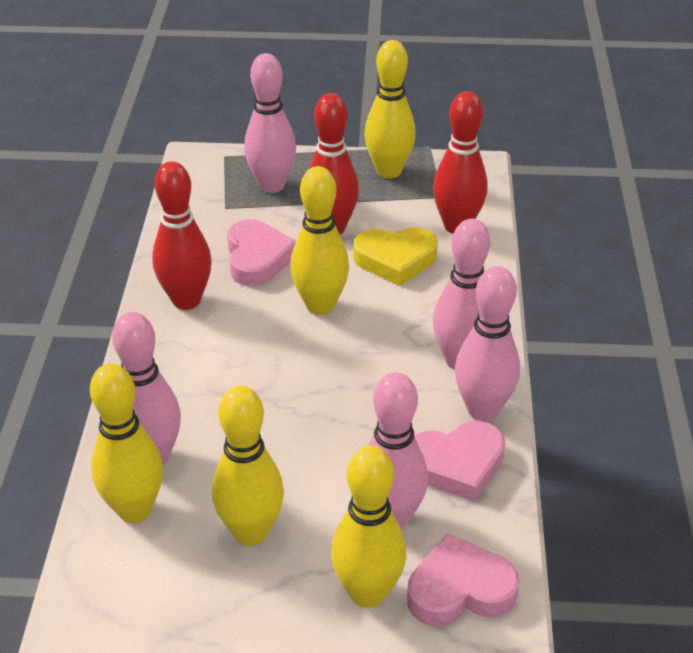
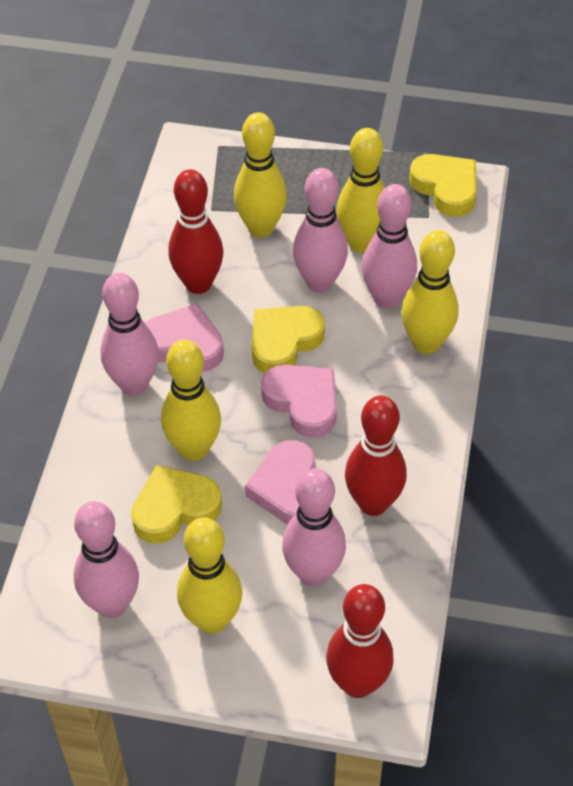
yellow heart: 1 -> 3

